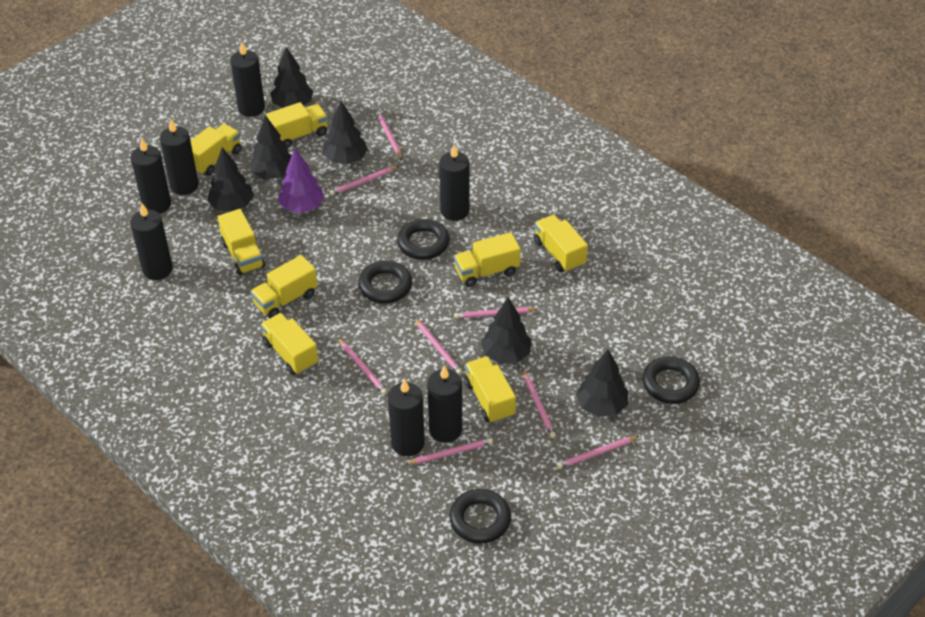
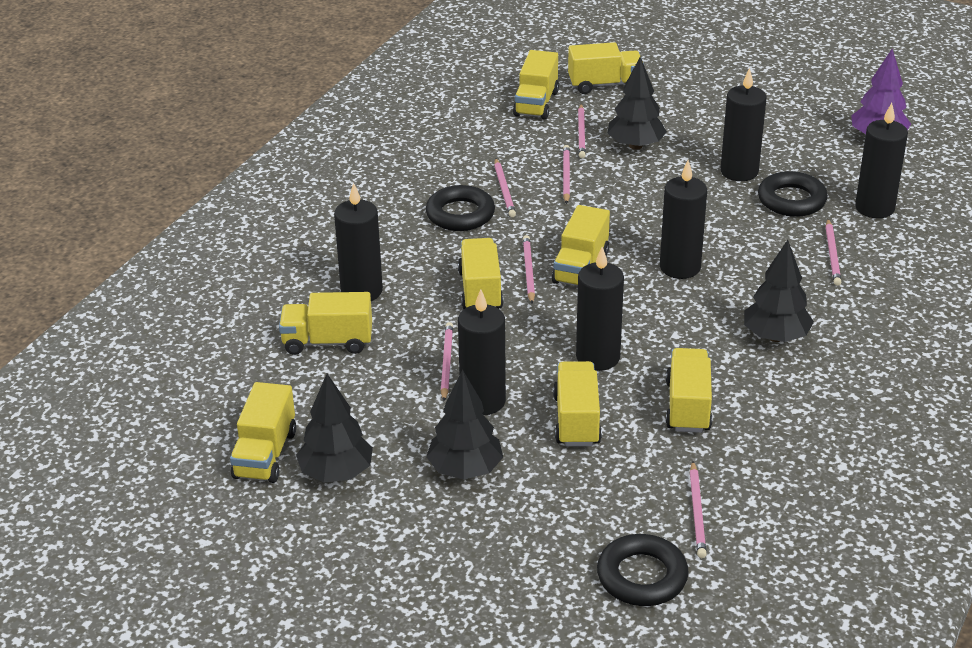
black candle: 7 -> 6
black ring: 4 -> 3
black tree: 6 -> 4
pink pencil: 8 -> 7

